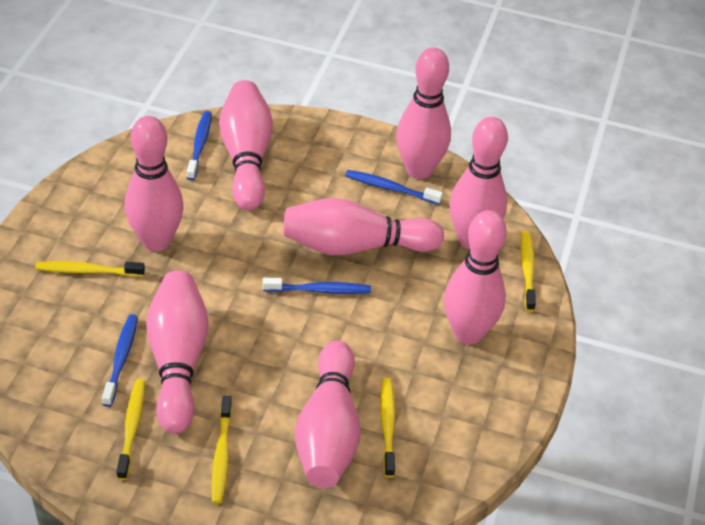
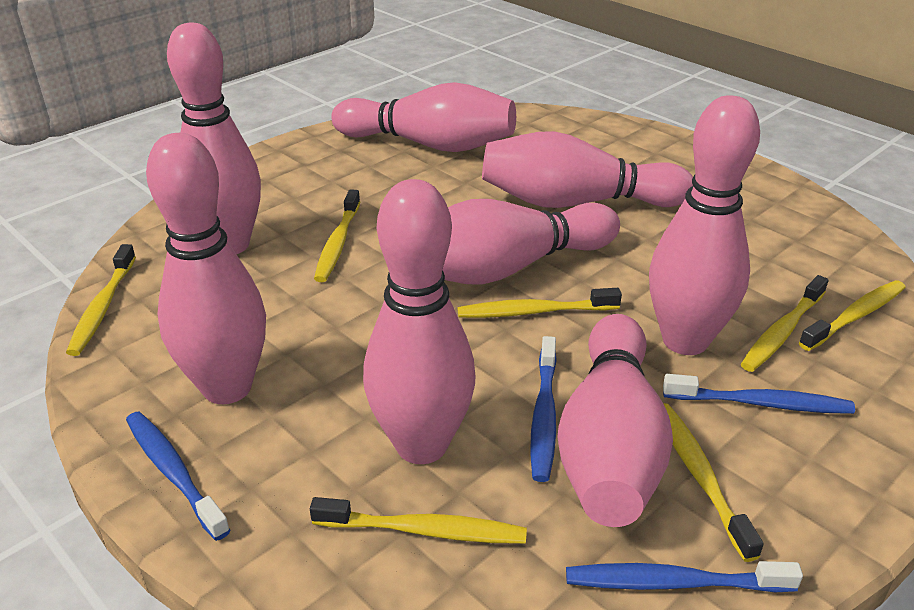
yellow toothbrush: 5 -> 7

